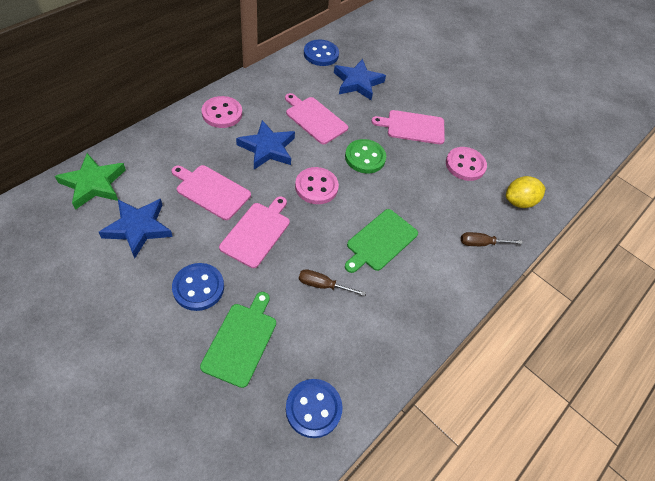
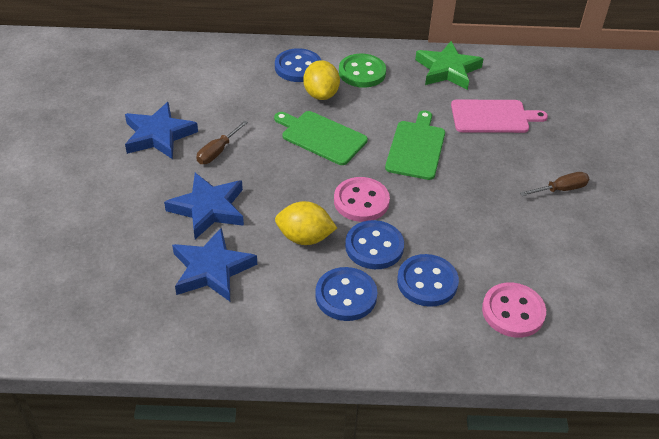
blue button: 3 -> 4
pink button: 3 -> 2
pink cutting board: 4 -> 1
yellow lemon: 1 -> 2

